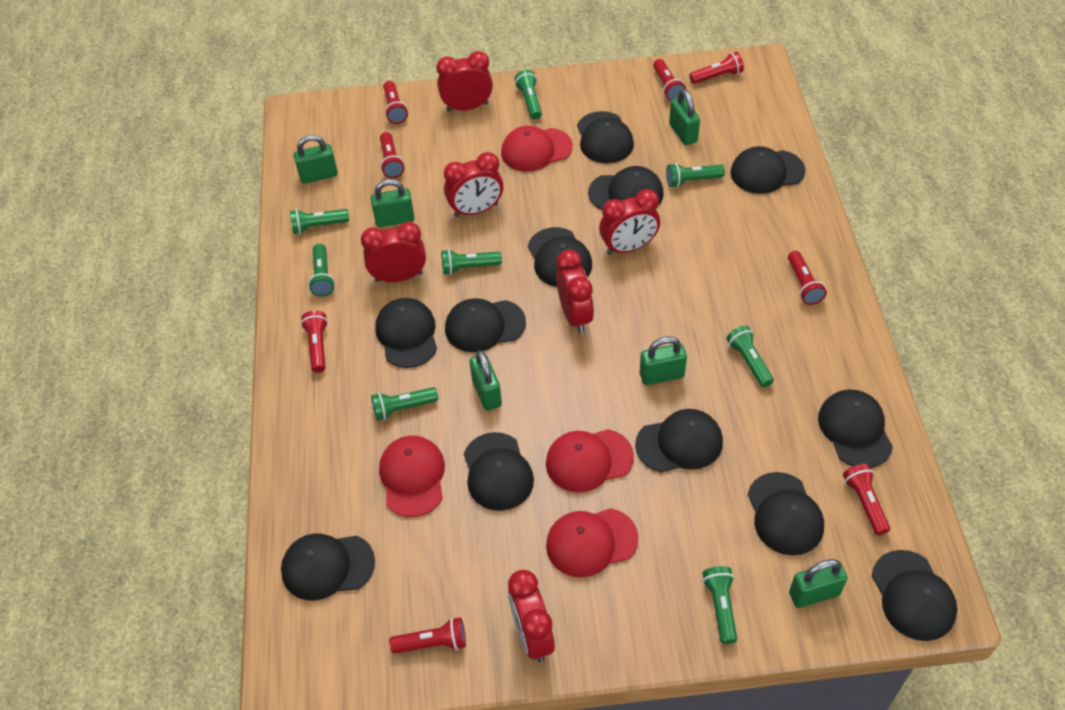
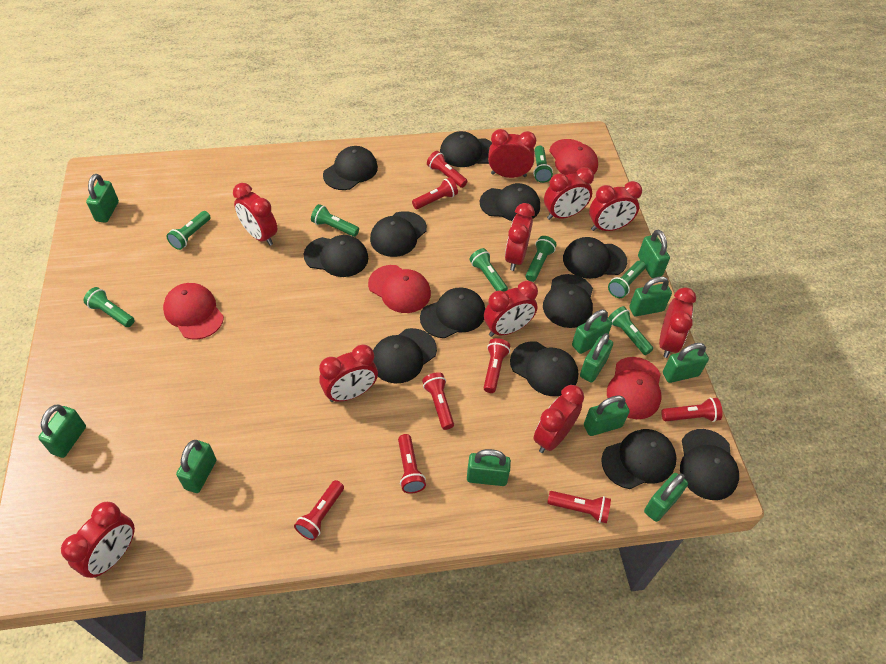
green padlock: 6 -> 11
red clock: 6 -> 10

